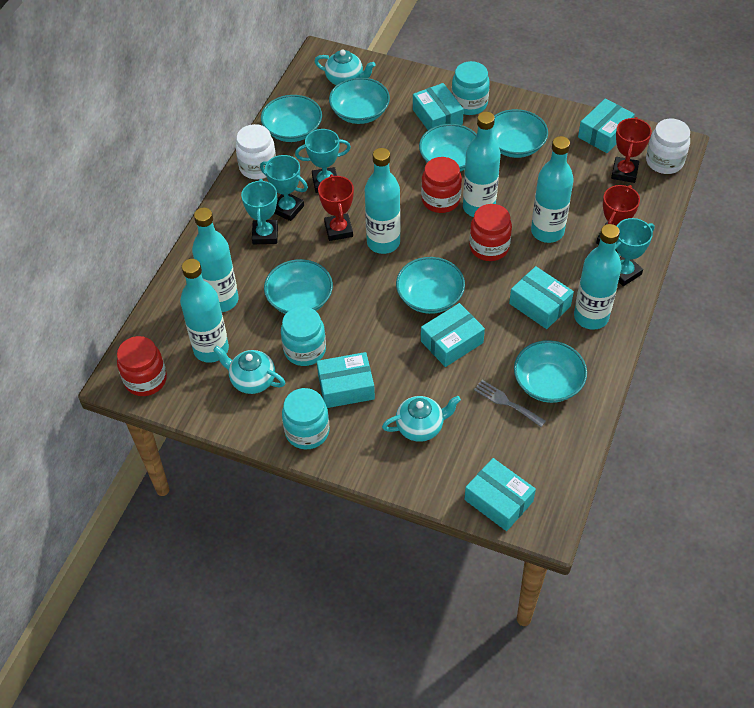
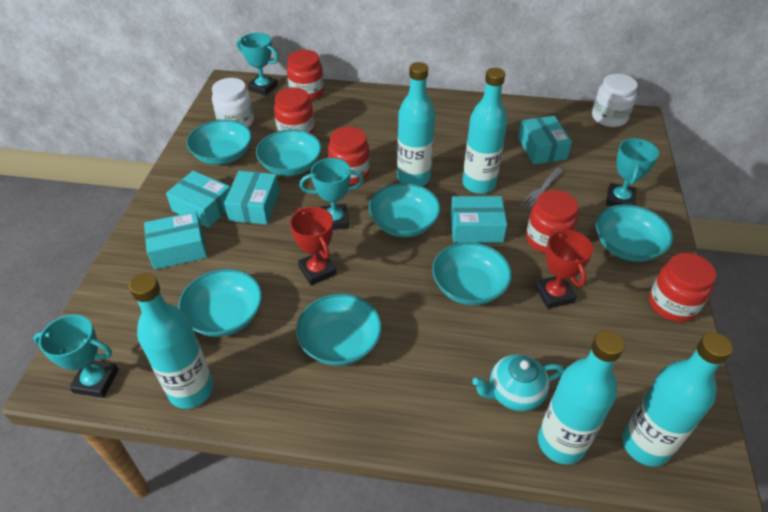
red jar: 3 -> 5
red trophy: 3 -> 2
turquoise bottle: 6 -> 5
turquoise box: 6 -> 5
turquoise jar: 3 -> 0
turquoise teapot: 3 -> 1

